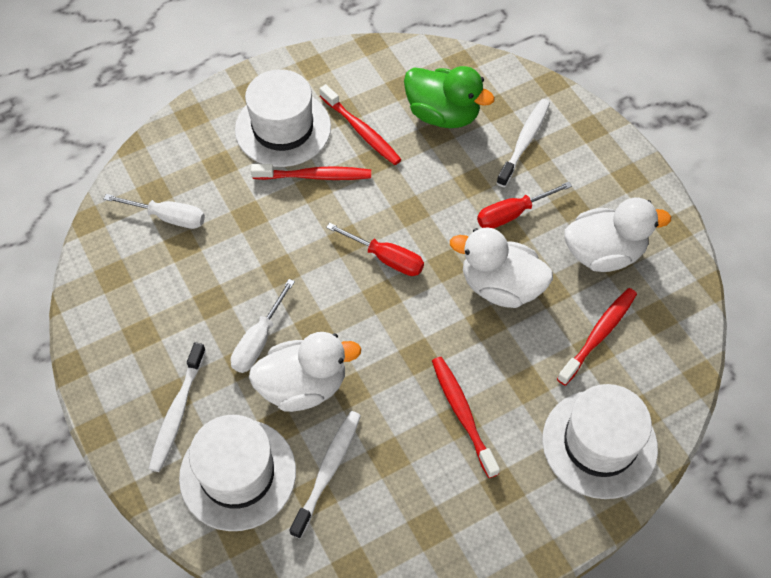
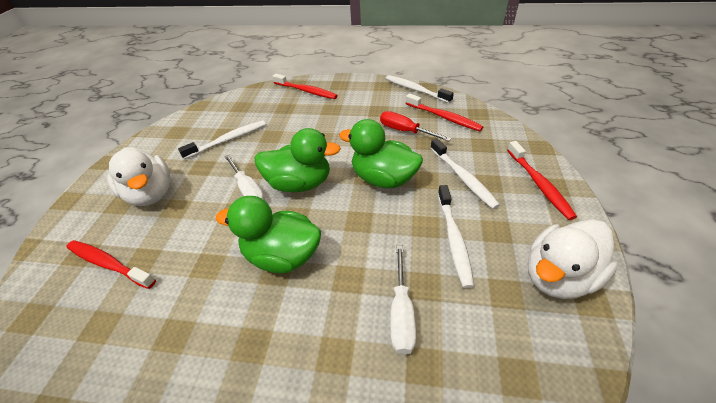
green duck: 1 -> 3
red screwdriver: 2 -> 1
white duck: 3 -> 2
white hat: 3 -> 0
white toothbrush: 3 -> 4

